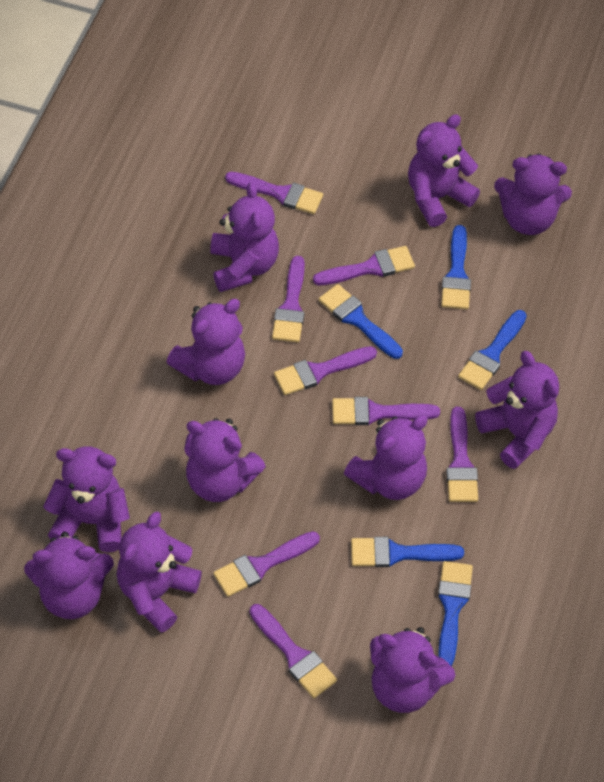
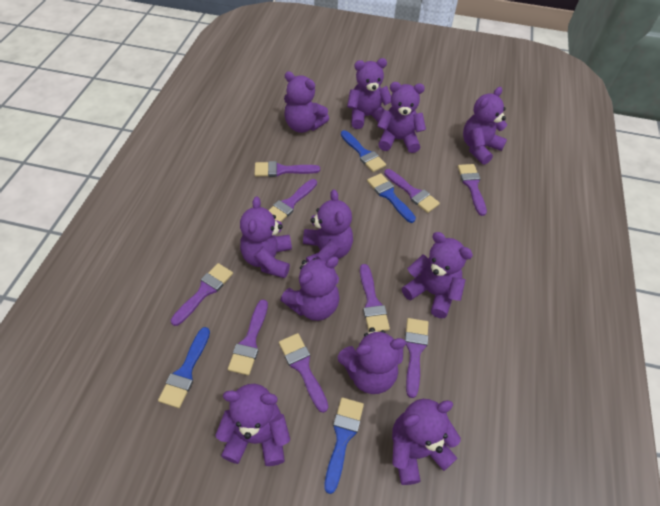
blue brush: 5 -> 4
purple brush: 8 -> 9

